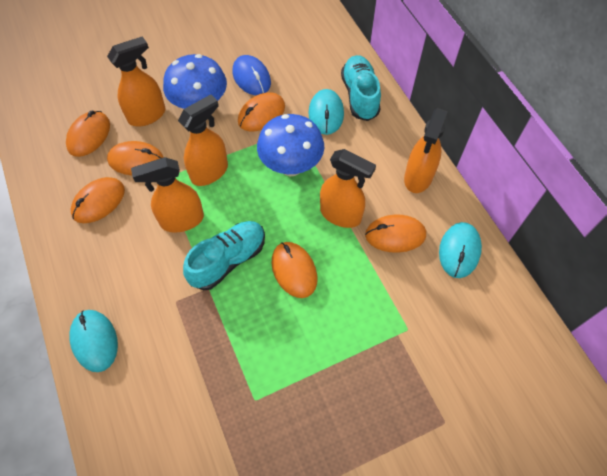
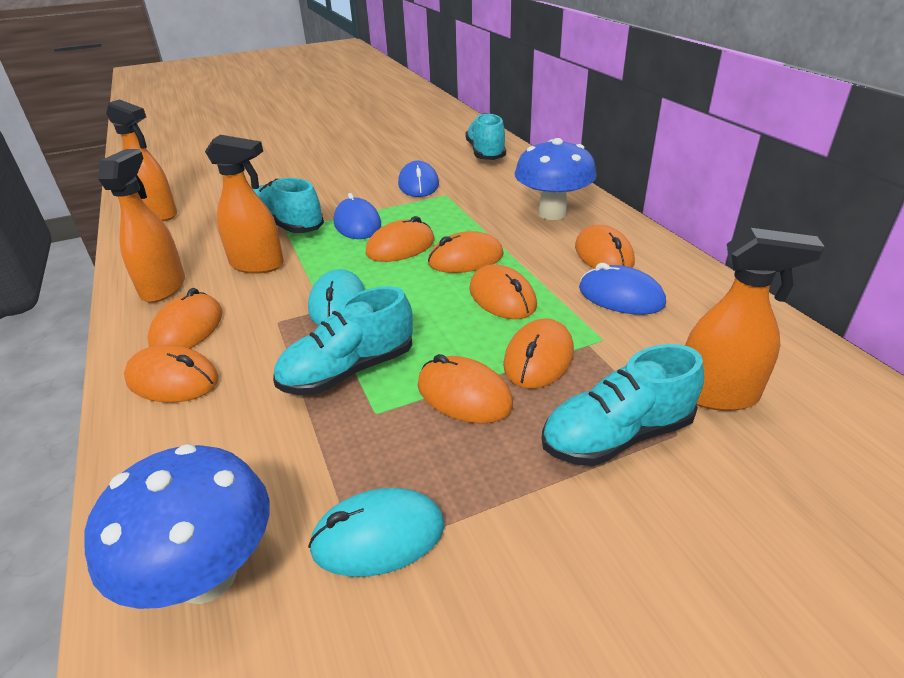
blue mouse: 1 -> 3
orange mouse: 6 -> 8
orange spray bottle: 5 -> 4
turquoise mouse: 3 -> 2
turquoise shoe: 2 -> 4

